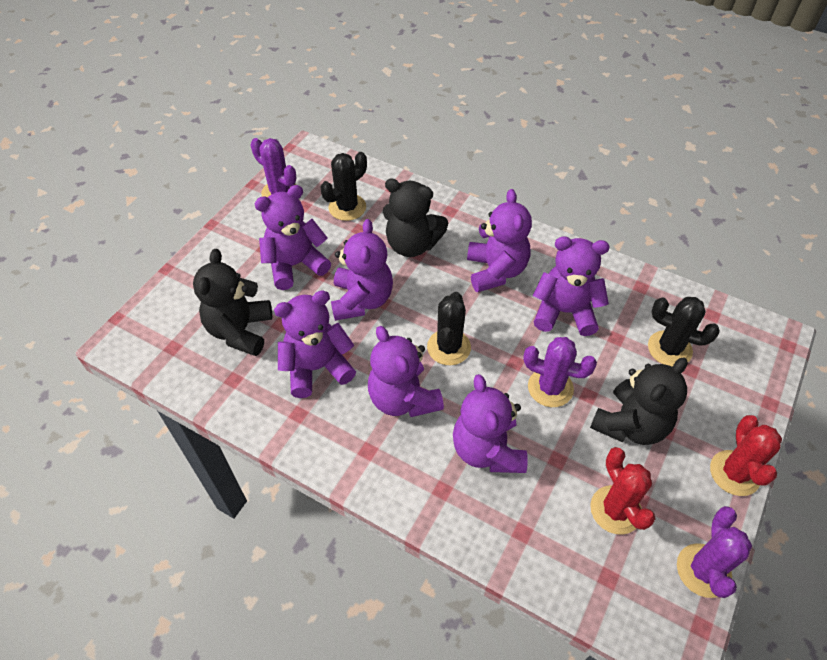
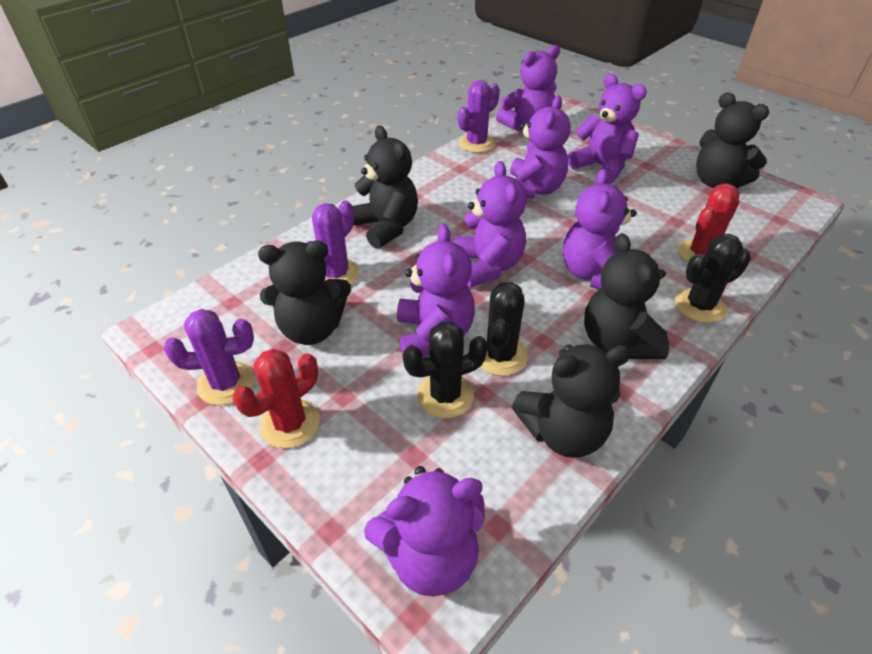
black teddy bear: 3 -> 5

